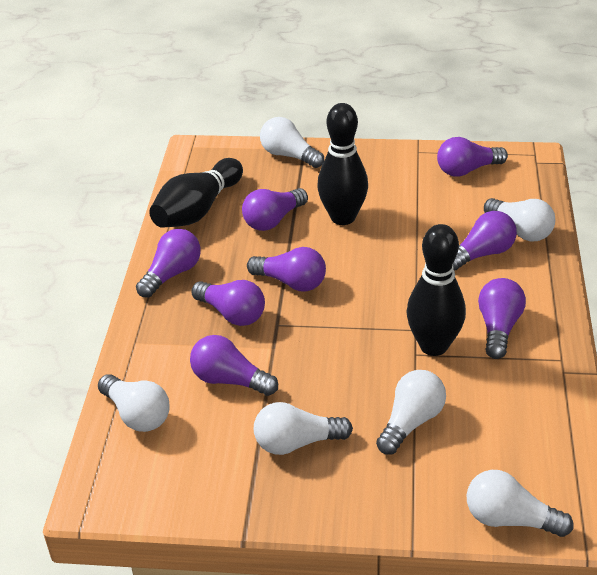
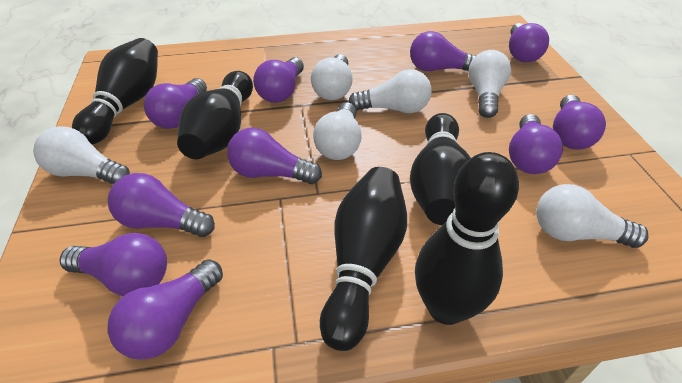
black bowling pin: 3 -> 5
purple light bulb: 8 -> 10

